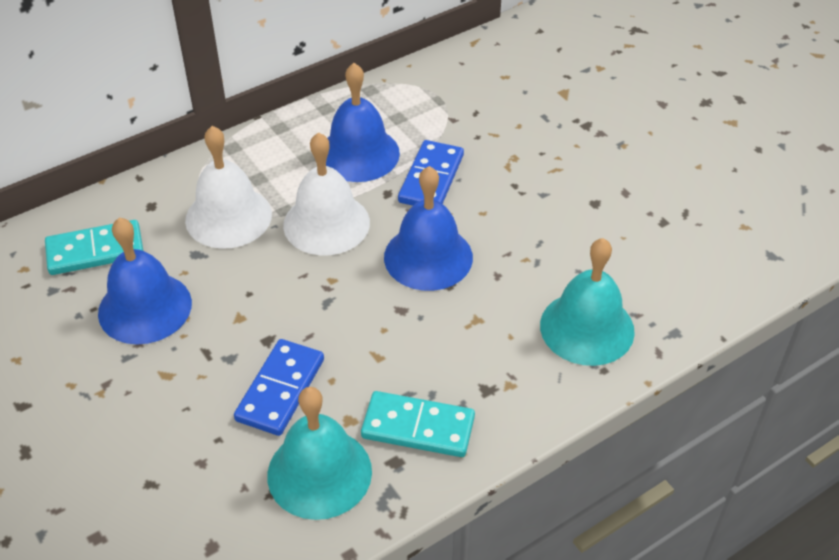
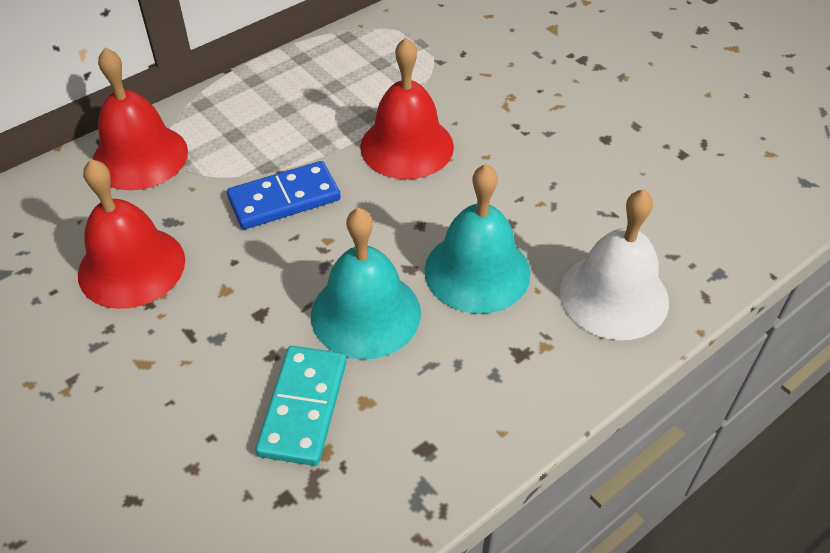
blue bell: 3 -> 0
blue domino: 2 -> 1
red bell: 0 -> 3
turquoise domino: 2 -> 1
white bell: 2 -> 1

